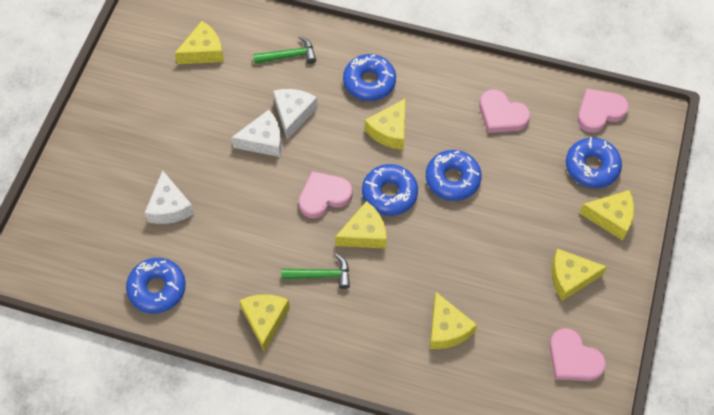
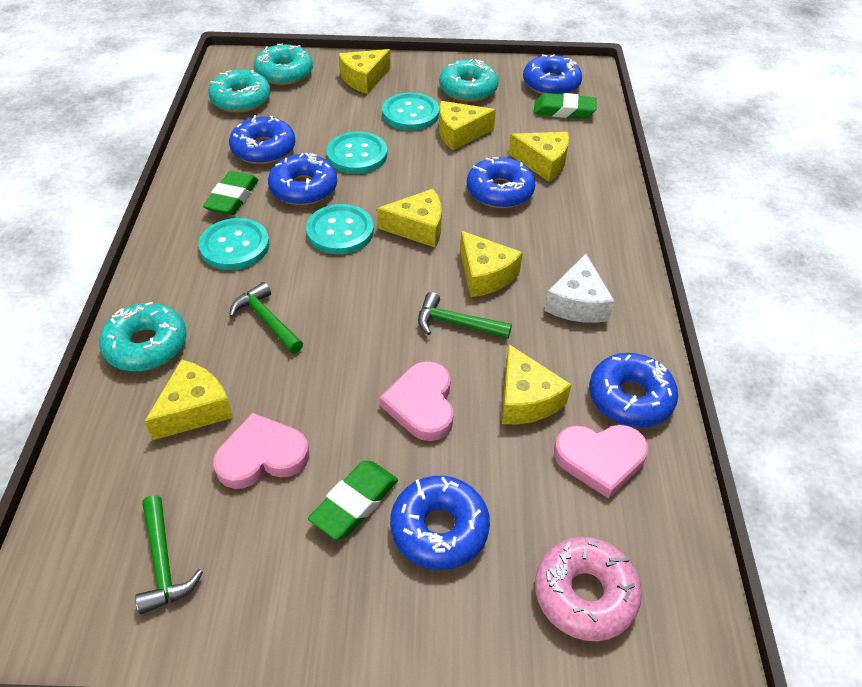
blue donut: 5 -> 6
green eraser: 0 -> 3
green hammer: 2 -> 3
pink donut: 0 -> 1
pink heart: 4 -> 3
turquoise button: 0 -> 4
turquoise donut: 0 -> 4
white cheese: 3 -> 1

